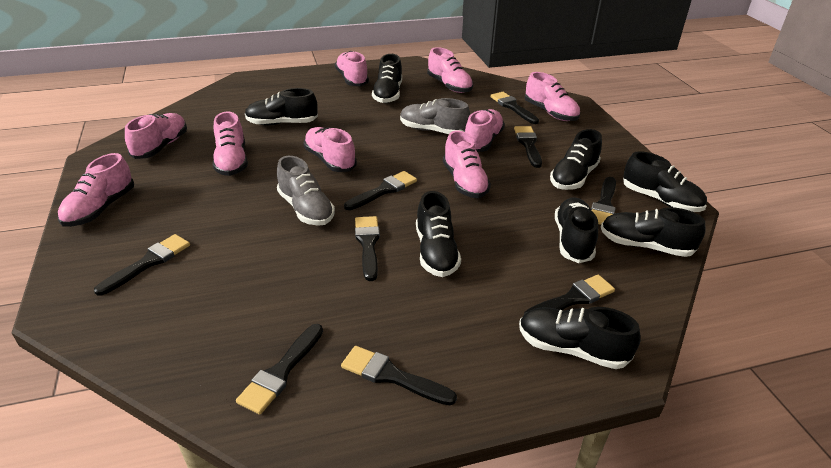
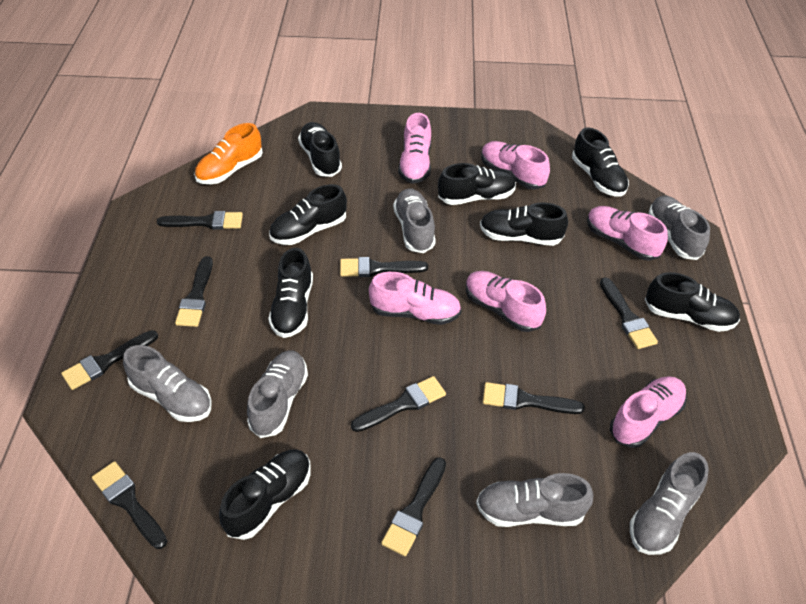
grey shoe: 2 -> 6
orange shoe: 0 -> 1
pink shoe: 9 -> 6

